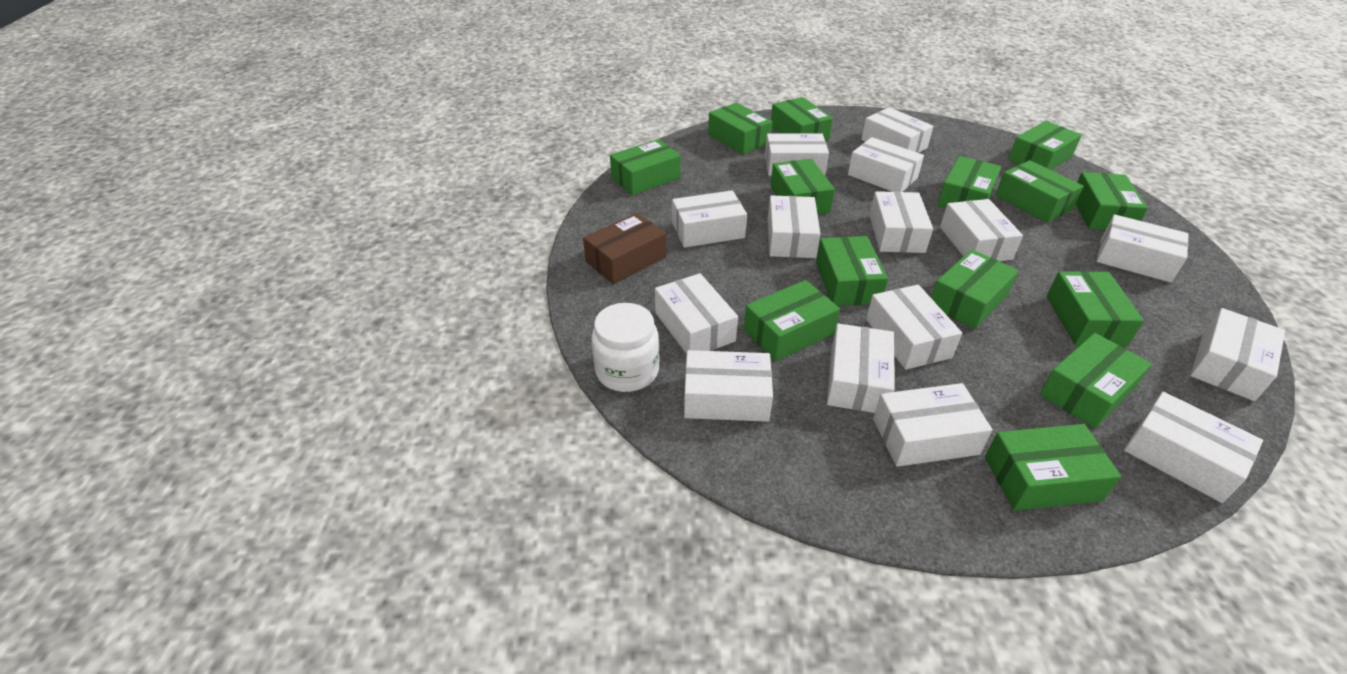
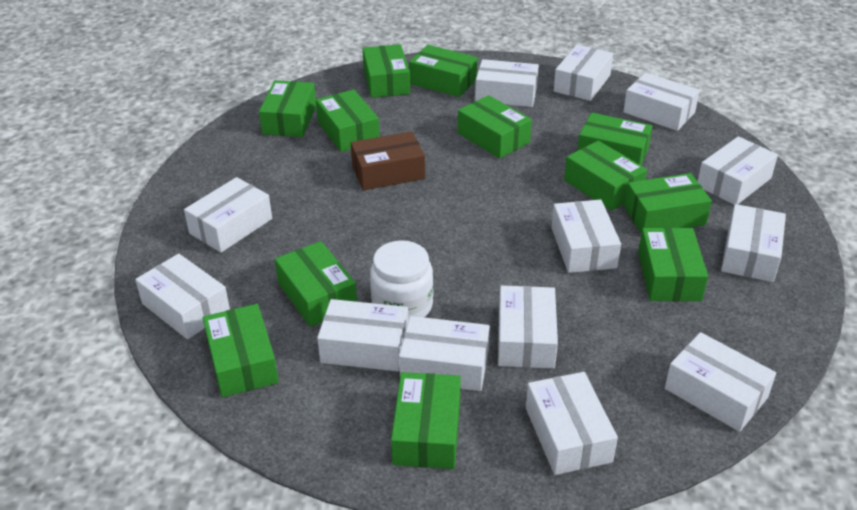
green box: 14 -> 12
white box: 15 -> 13

